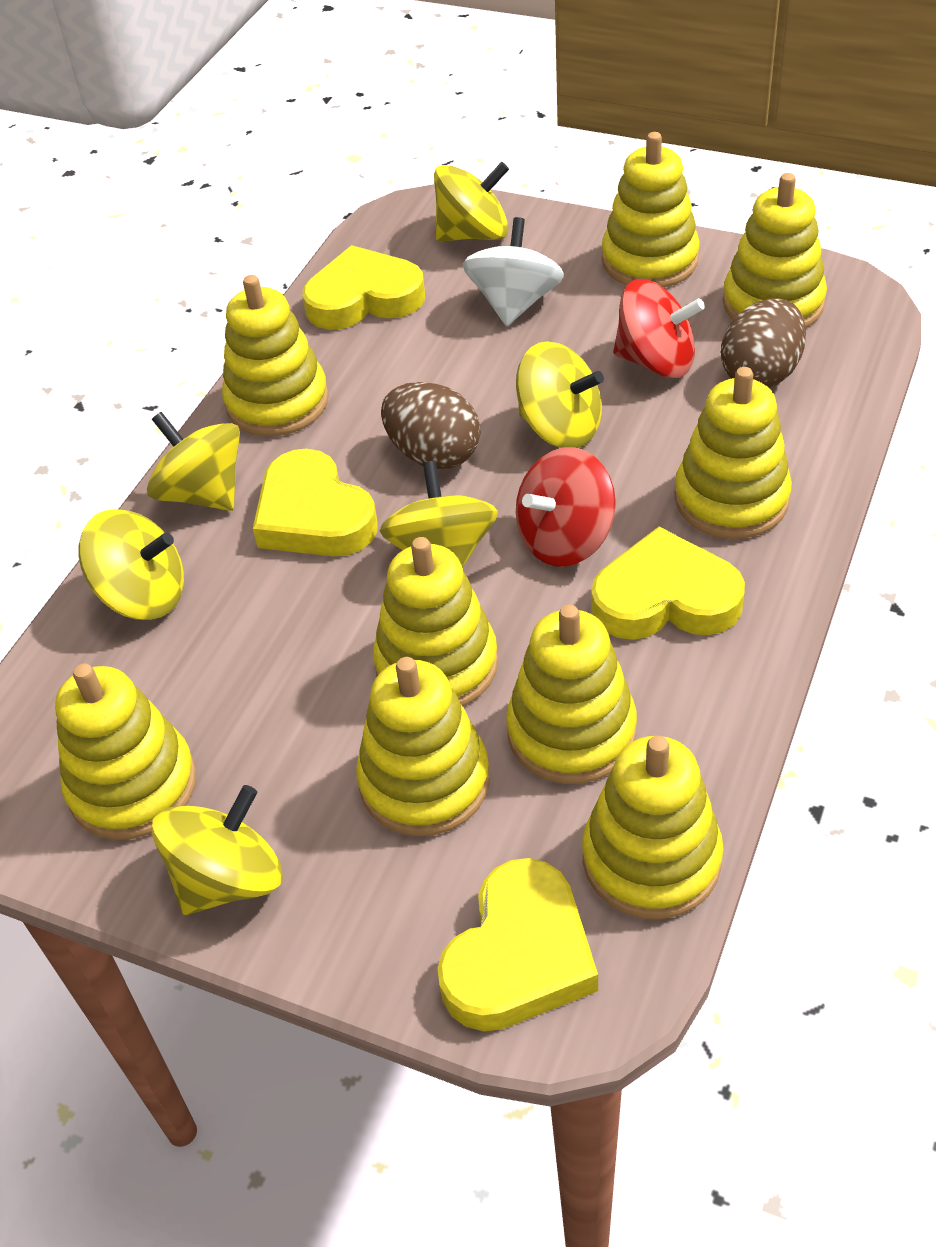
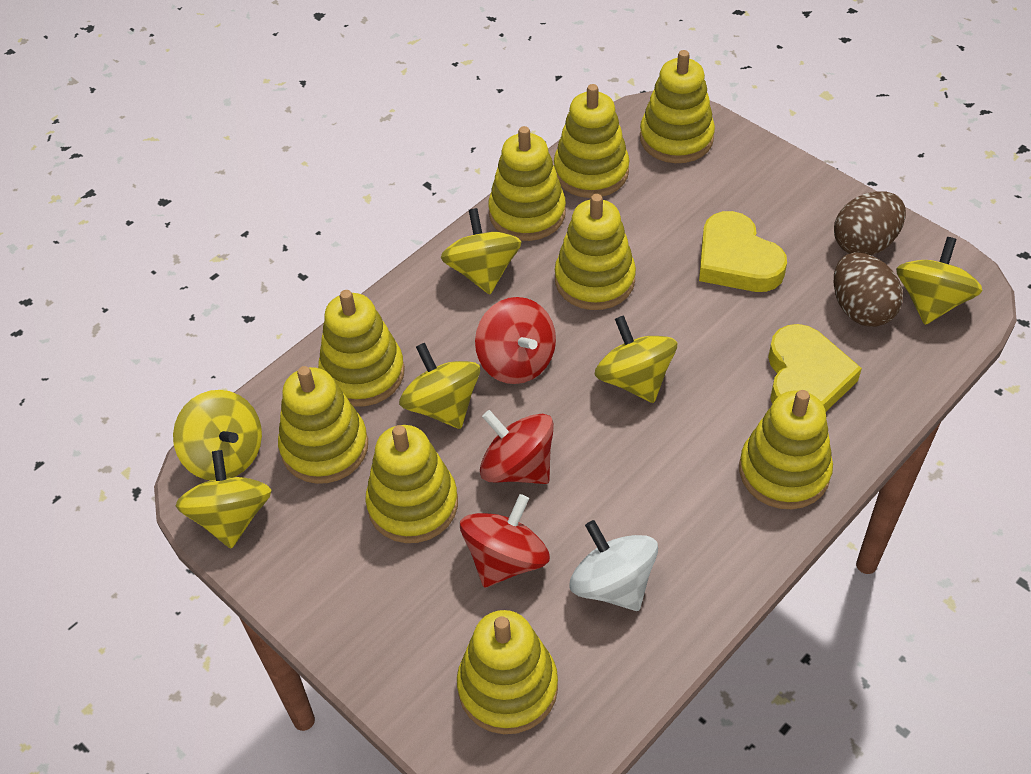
red spinning top: 2 -> 3
yellow heart: 4 -> 2

